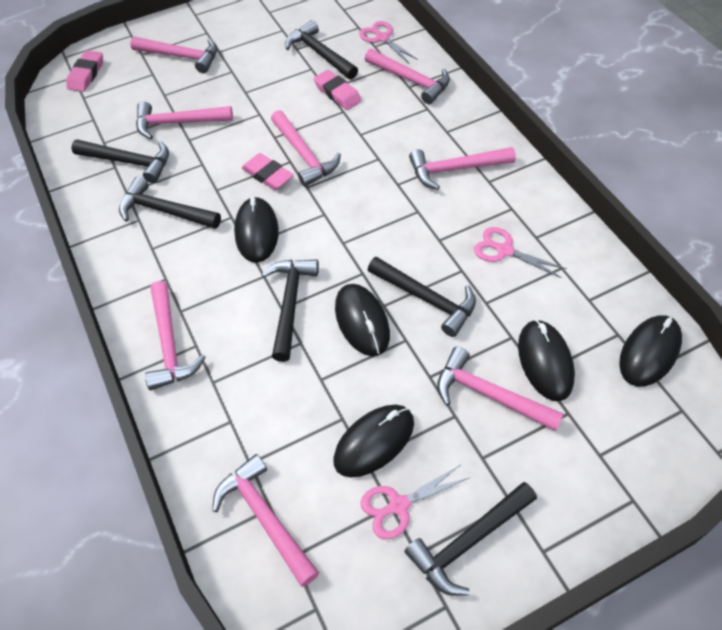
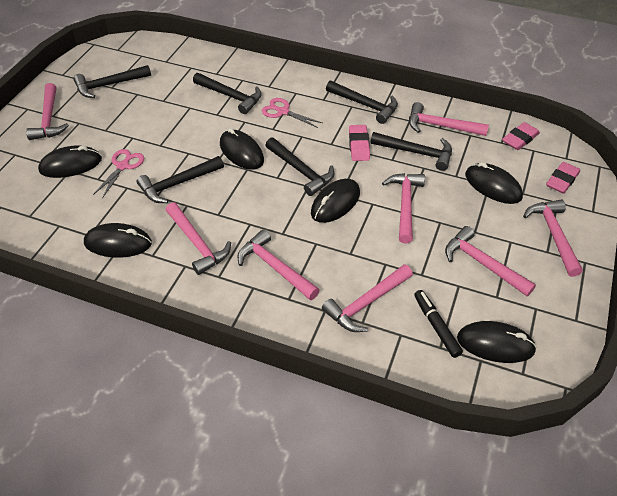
black marker: 0 -> 1
black mouse: 5 -> 6
pink scissors: 3 -> 2

